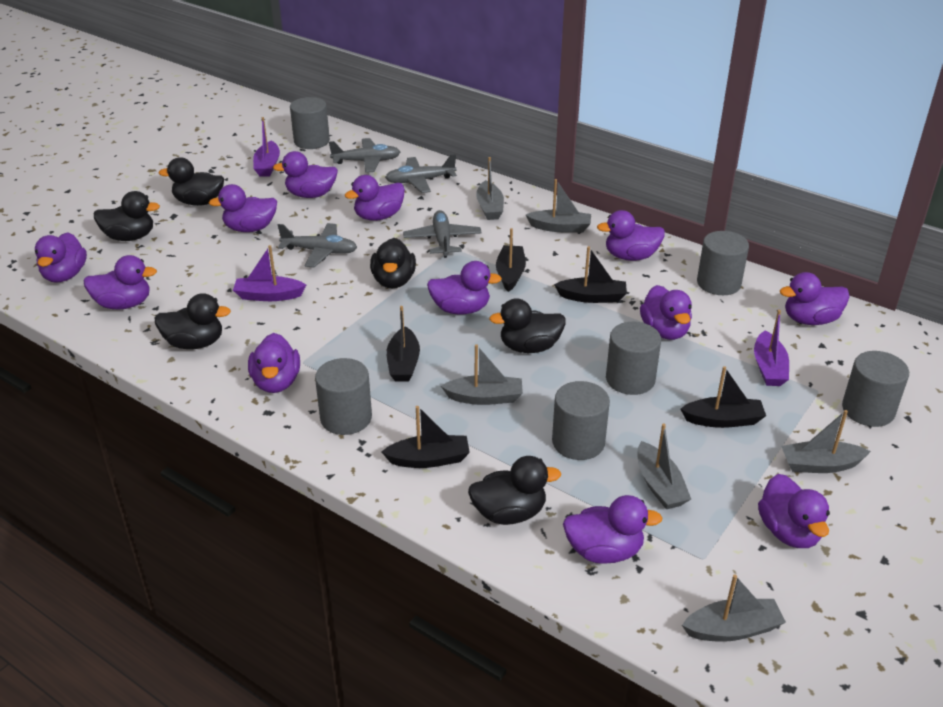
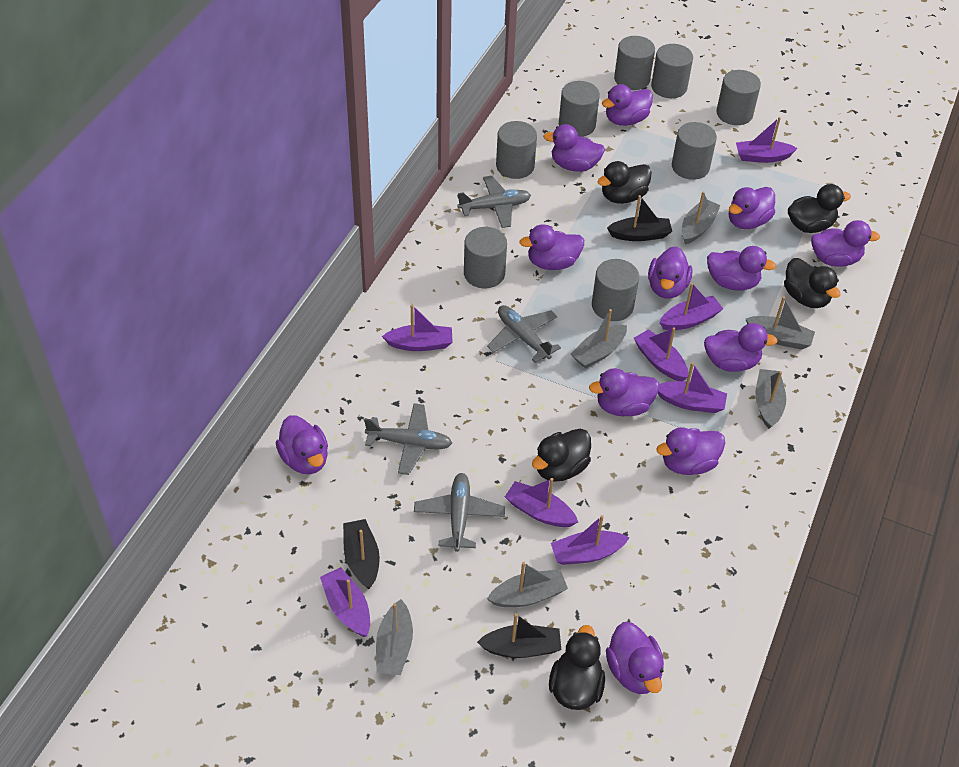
black boat: 5 -> 3
black duck: 6 -> 5
grey cylinder: 6 -> 8
purple boat: 3 -> 8

